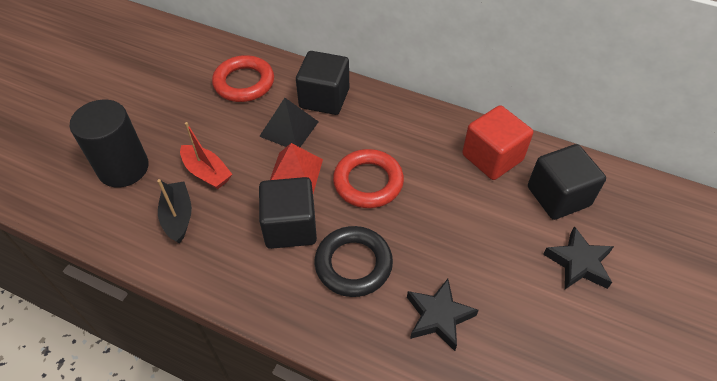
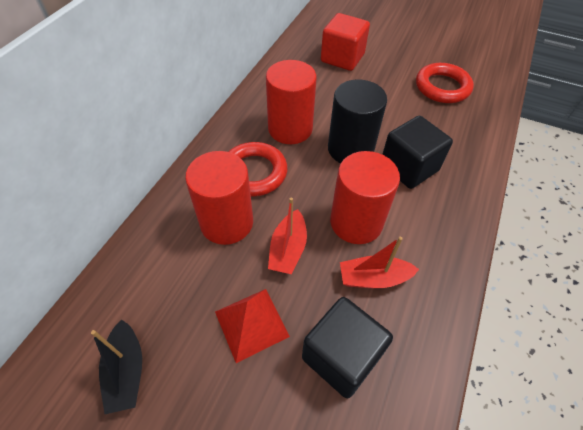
black cube: 3 -> 2
black pyramid: 1 -> 0
black ring: 1 -> 0
black star: 2 -> 0
red boat: 1 -> 2
red cylinder: 0 -> 3

